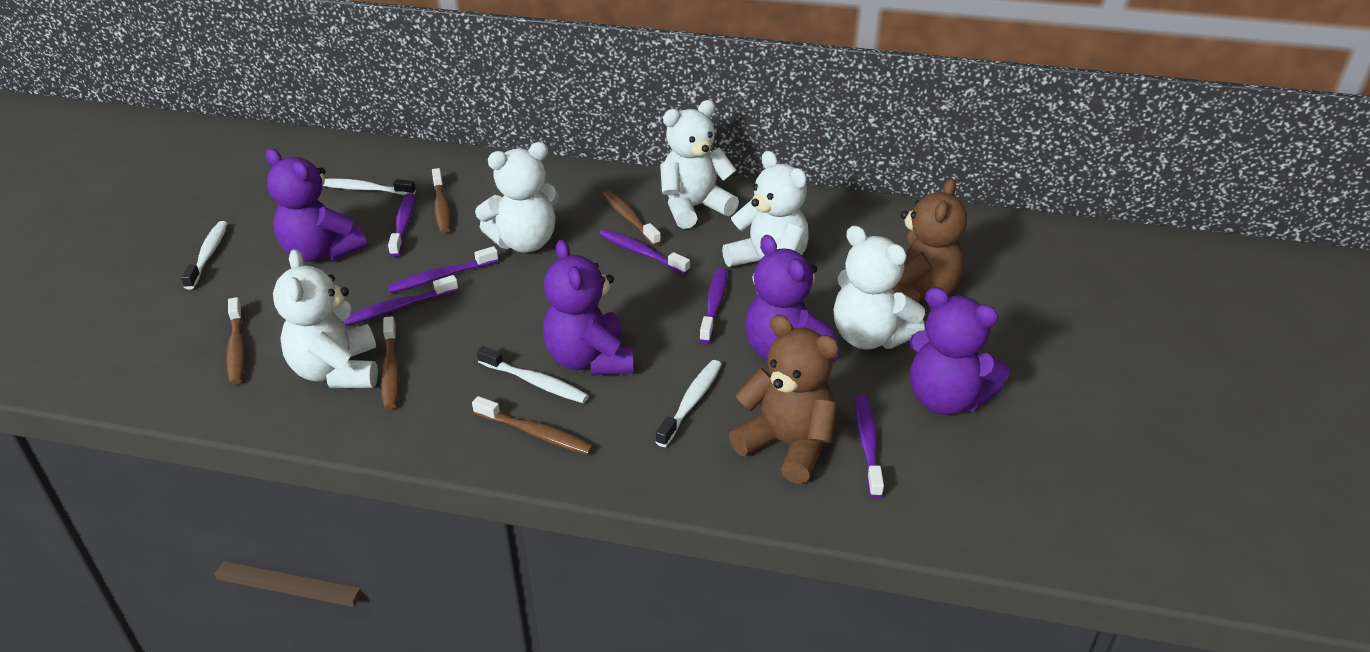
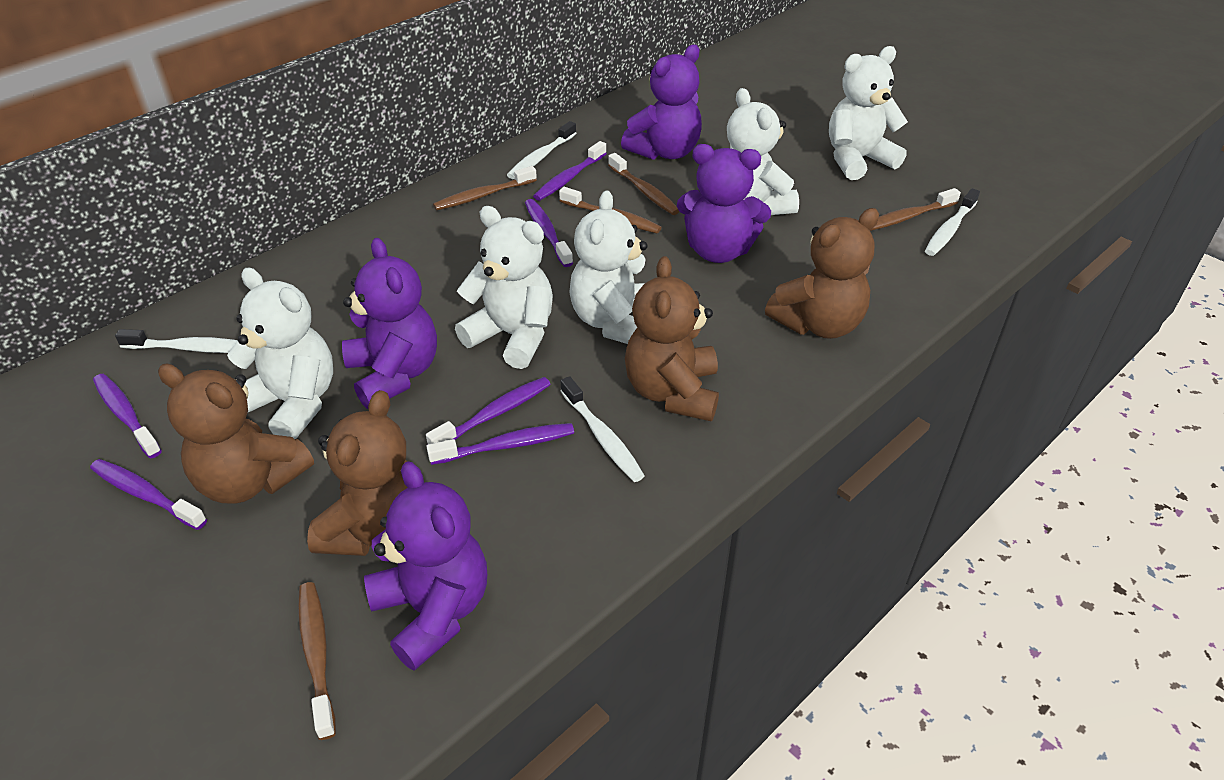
brown teddy bear: 2 -> 4

